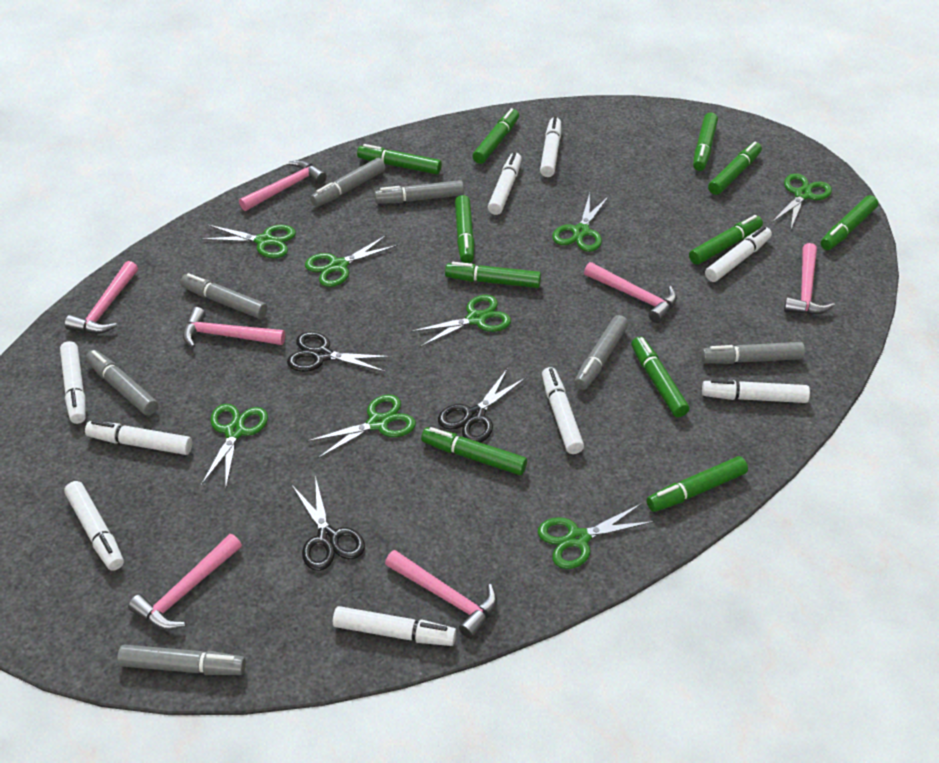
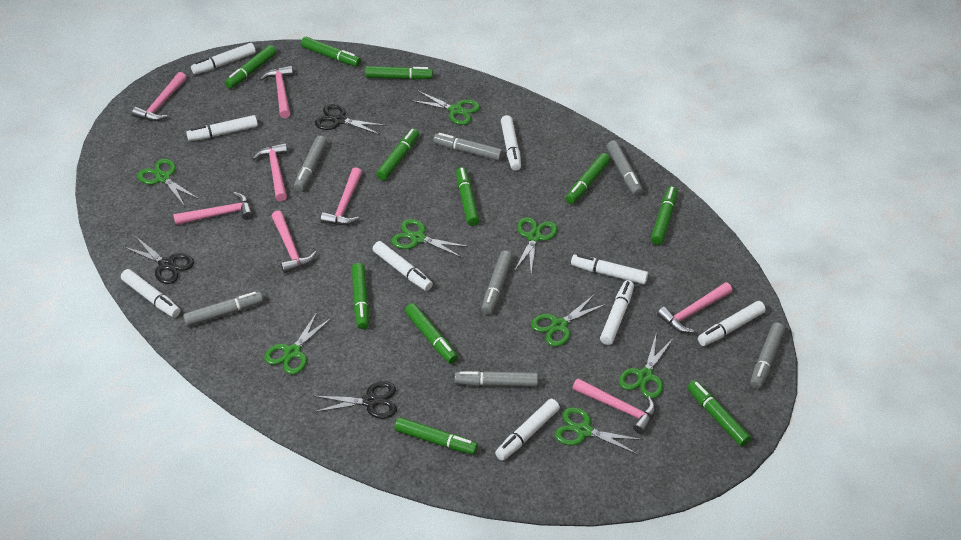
pink hammer: 7 -> 8

